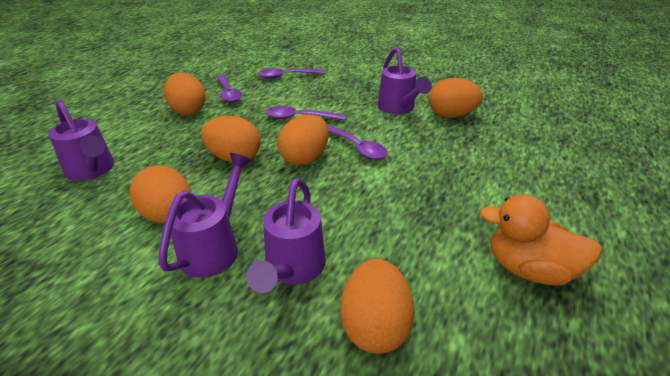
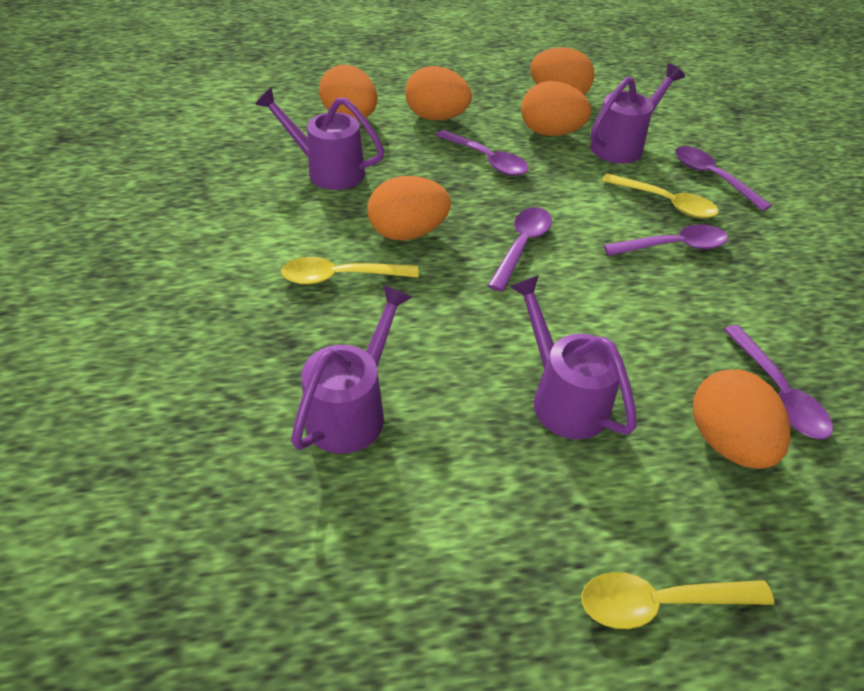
orange duck: 1 -> 0
purple spoon: 4 -> 5
yellow spoon: 0 -> 3

